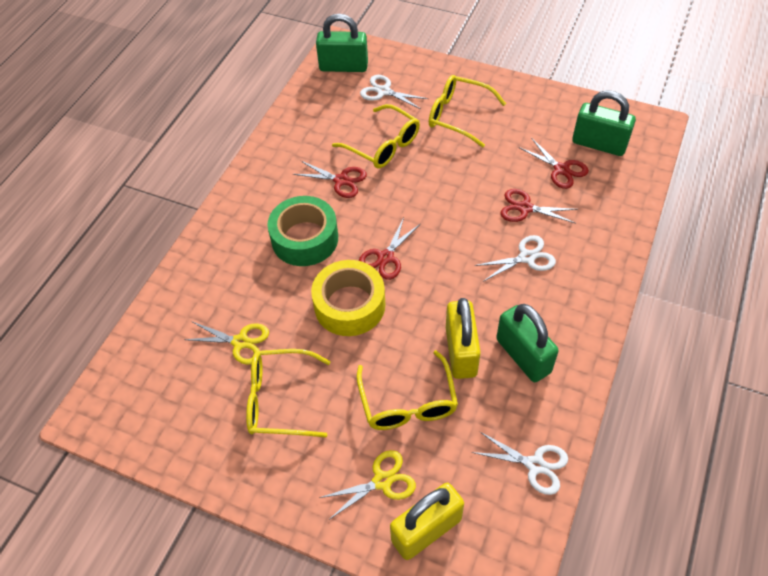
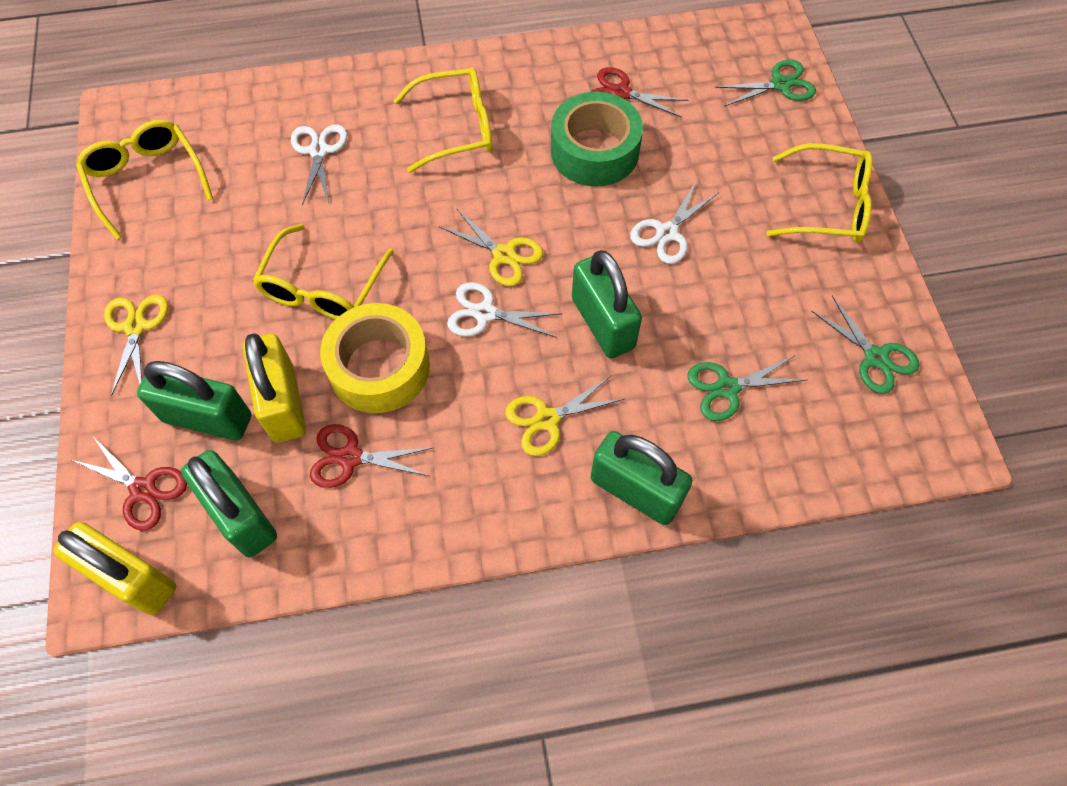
green padlock: 3 -> 4
green scissors: 0 -> 3
red scissors: 4 -> 3
yellow scissors: 2 -> 3

